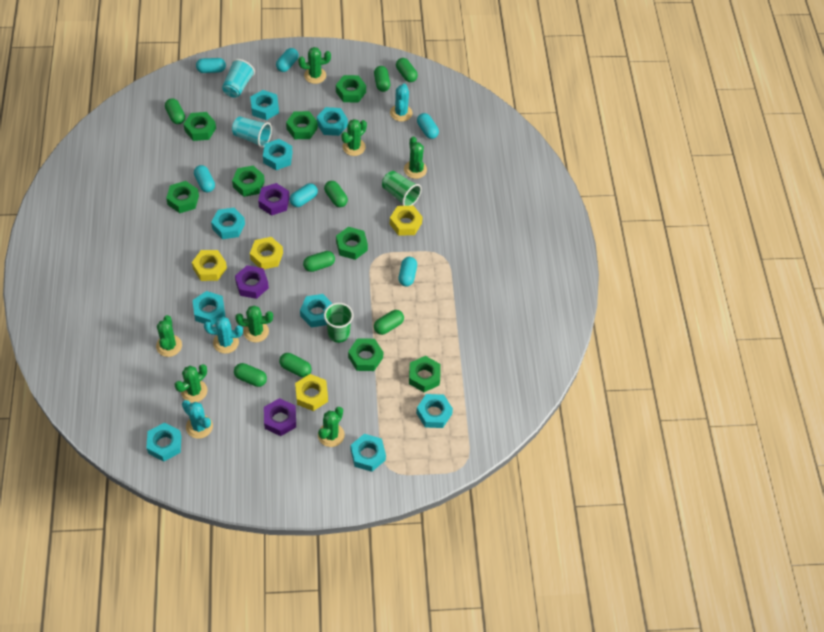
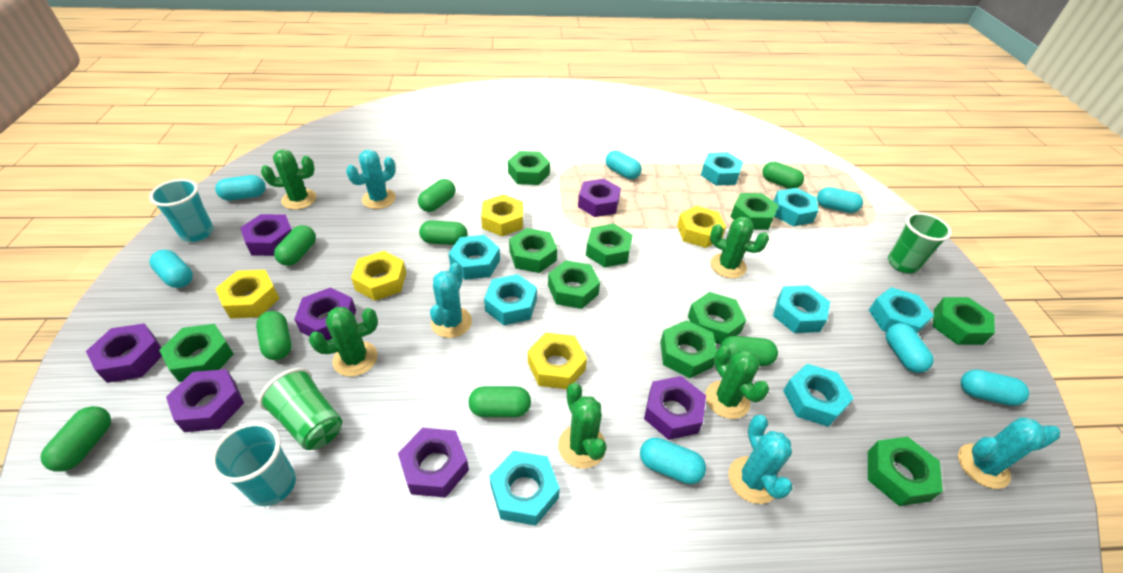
green cactus: 7 -> 5
green nut: 8 -> 10
purple nut: 3 -> 7
turquoise cactus: 3 -> 4
turquoise capsule: 6 -> 7
turquoise nut: 9 -> 8
yellow nut: 4 -> 5

